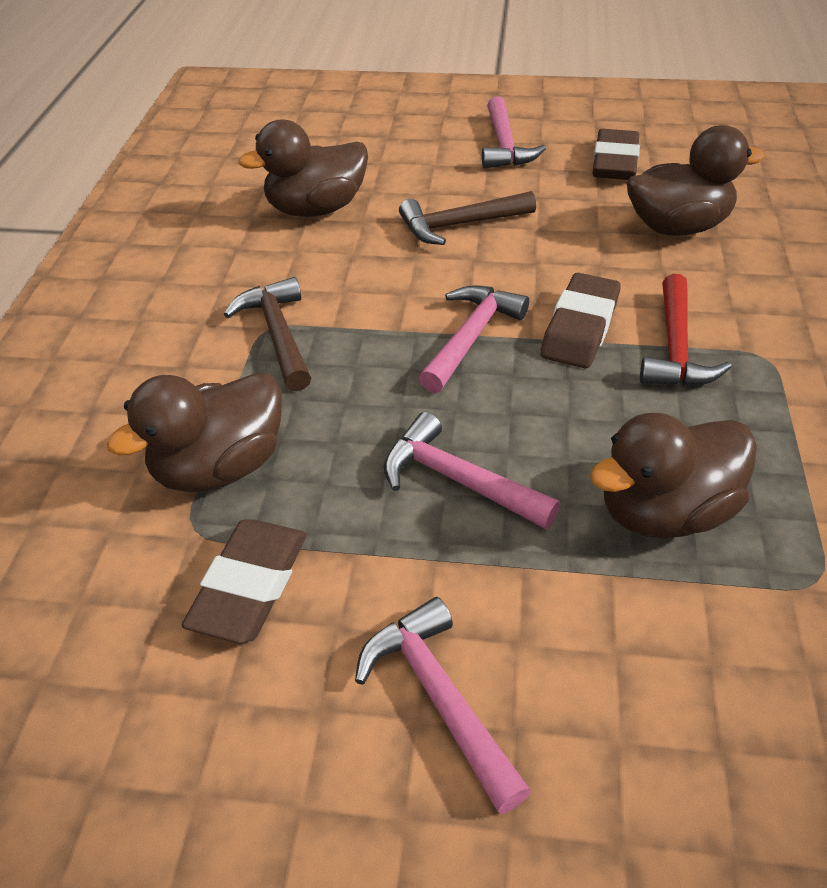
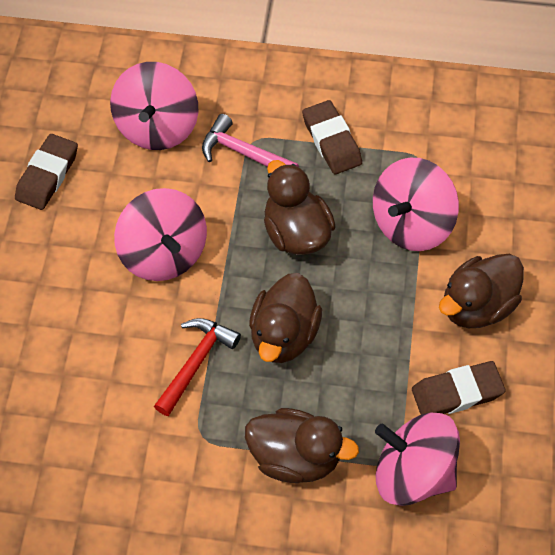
brown hammer: 2 -> 0
pink hammer: 4 -> 1
pink spinning top: 0 -> 4

